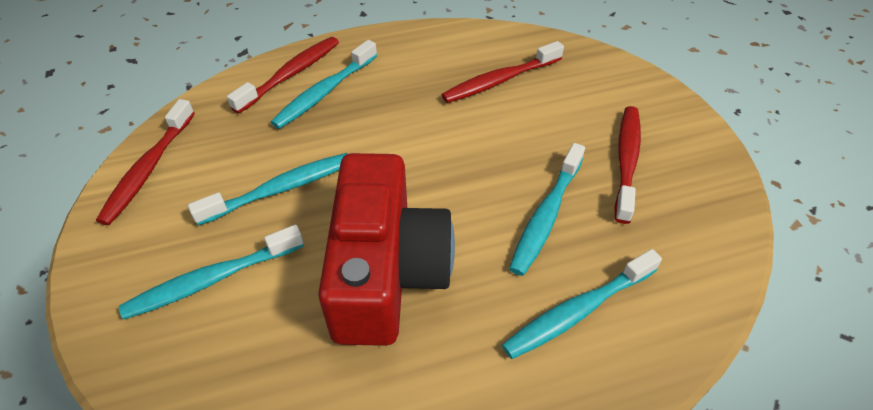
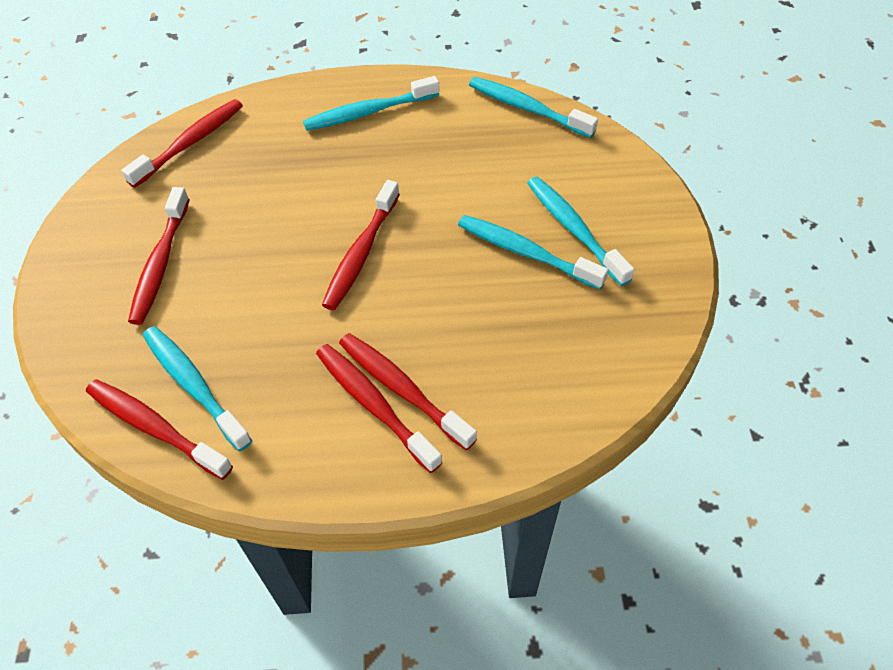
red camera: 1 -> 0
red toothbrush: 4 -> 6

